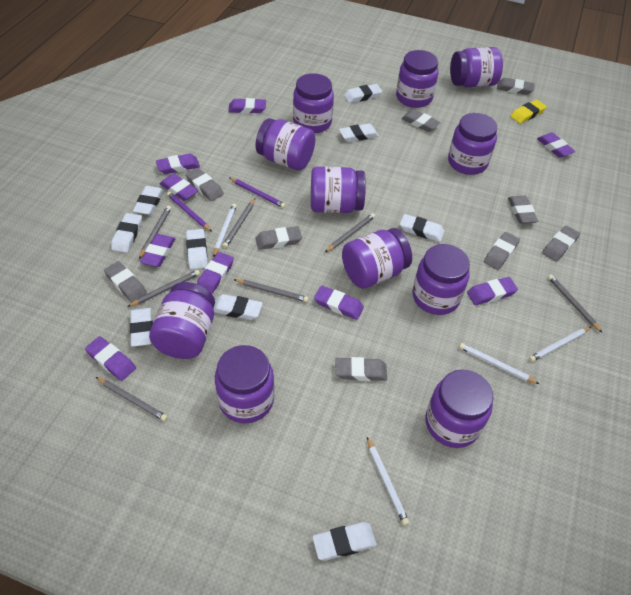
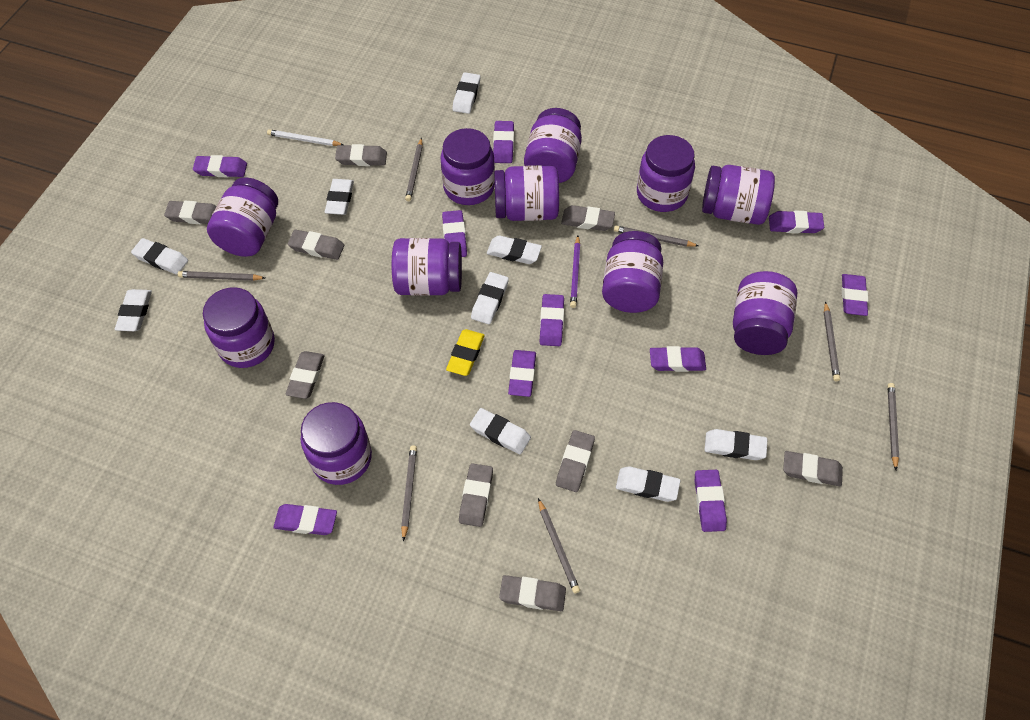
purple eraser: 9 -> 10
purple pencil: 2 -> 1
white pencil: 4 -> 1

